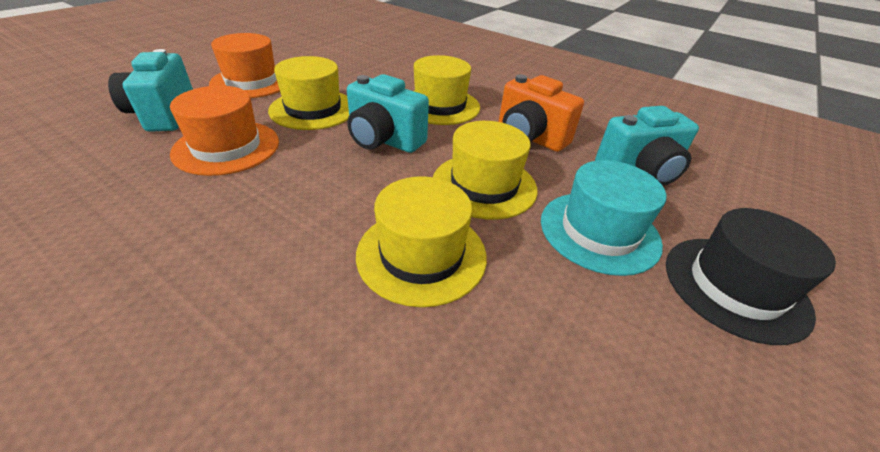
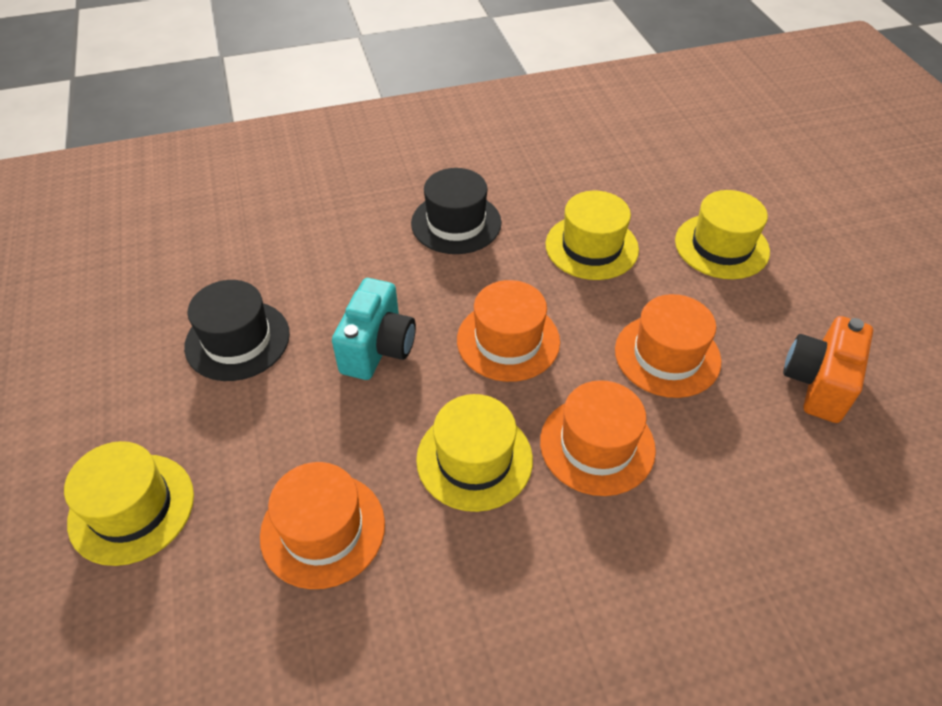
black hat: 1 -> 2
orange hat: 2 -> 4
turquoise camera: 3 -> 1
turquoise hat: 1 -> 0

